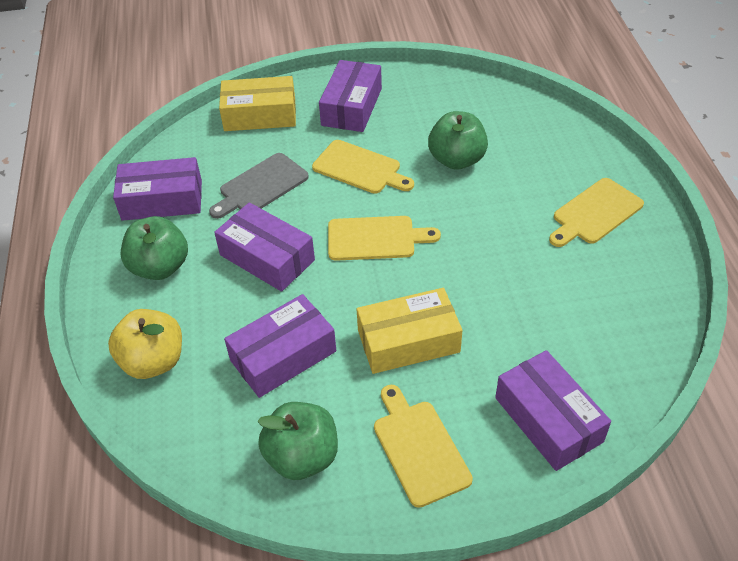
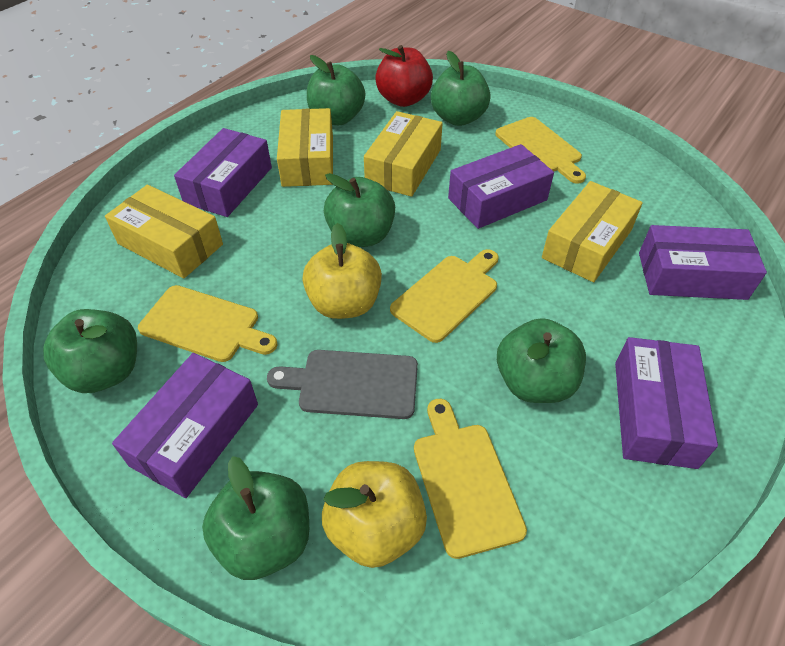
green apple: 3 -> 6
red apple: 0 -> 1
yellow apple: 1 -> 2
yellow box: 2 -> 4

